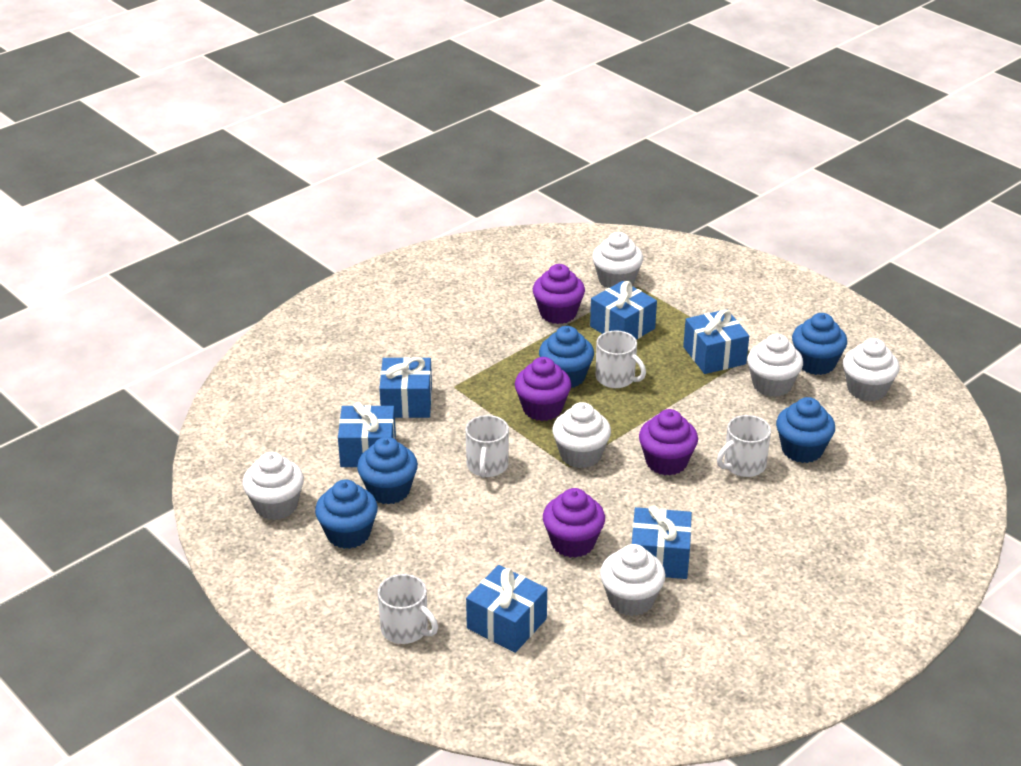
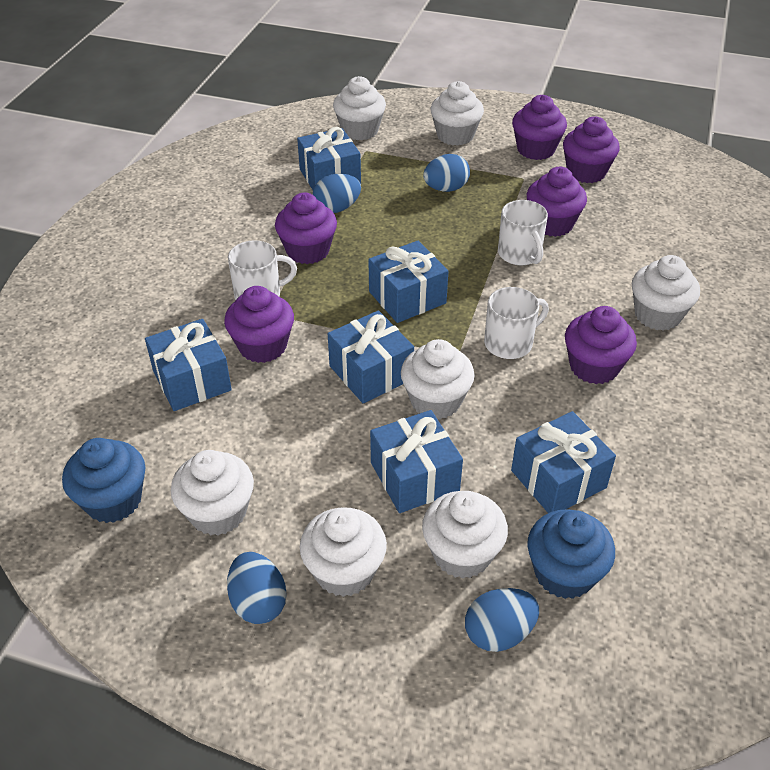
blue cupcake: 5 -> 2
blue egg: 0 -> 4
purple cupcake: 4 -> 6
white cupcake: 6 -> 7
white mug: 4 -> 3

